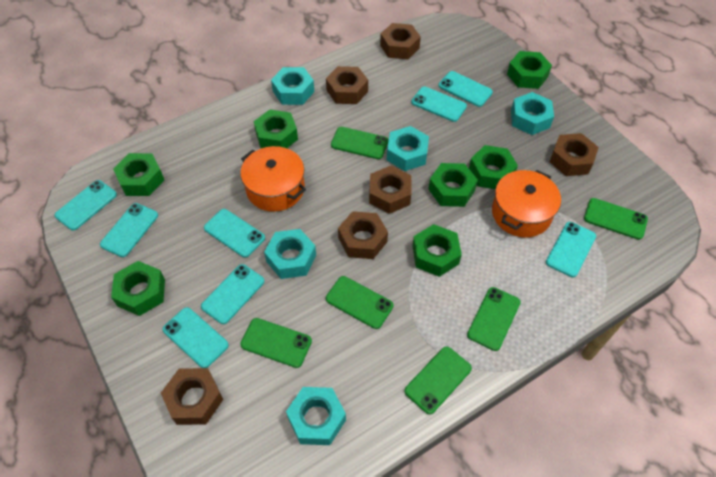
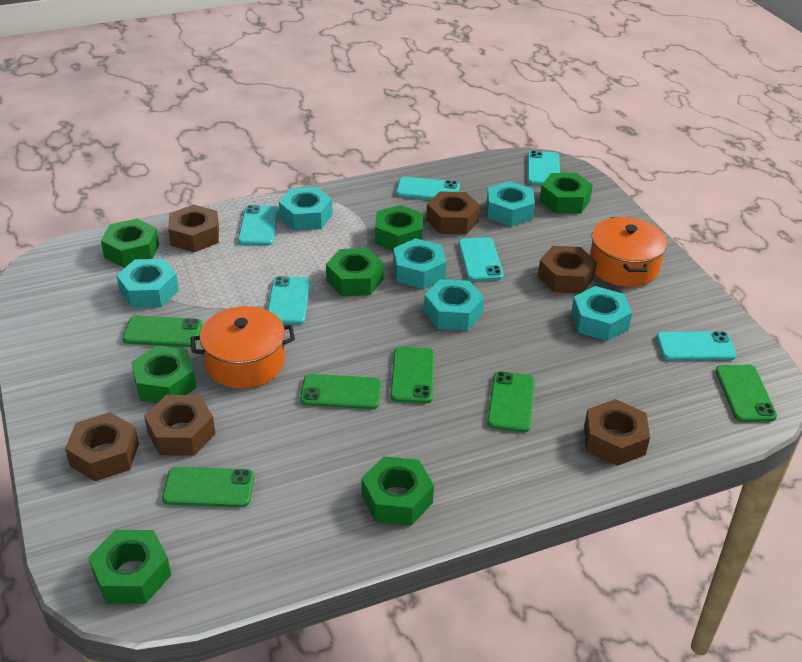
turquoise nut: 5 -> 6
turquoise phone: 8 -> 6

